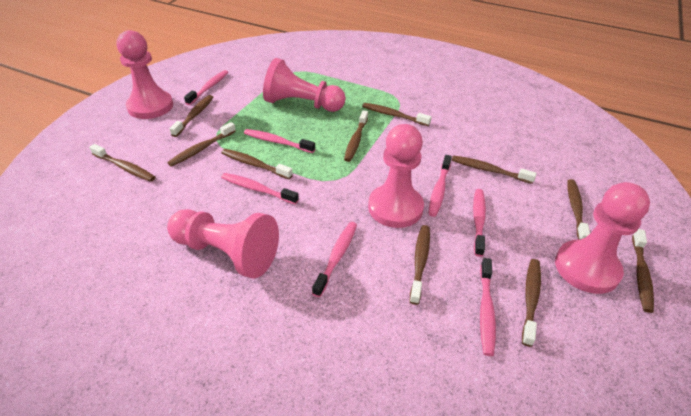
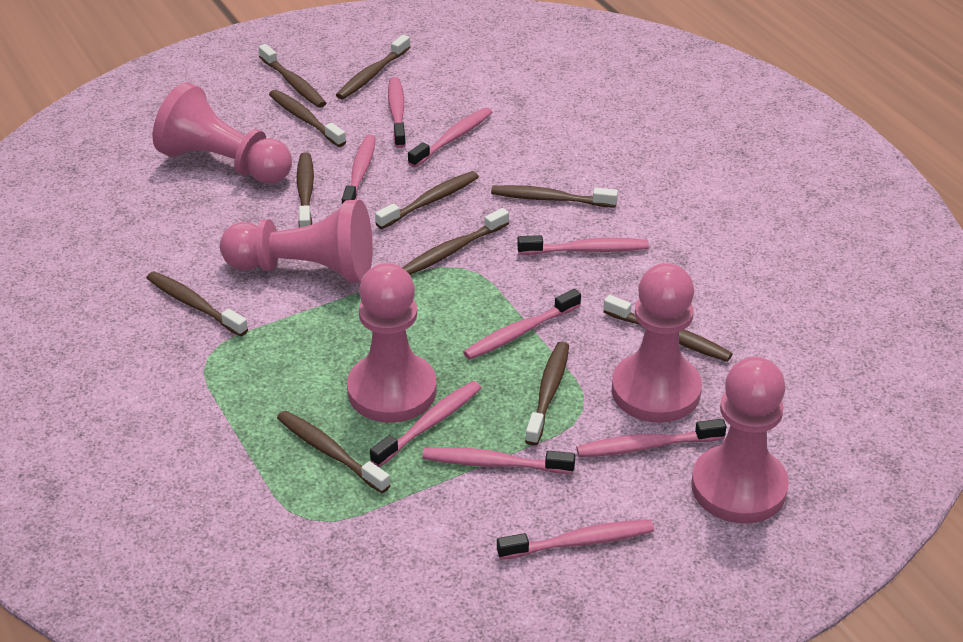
pink toothbrush: 7 -> 9

